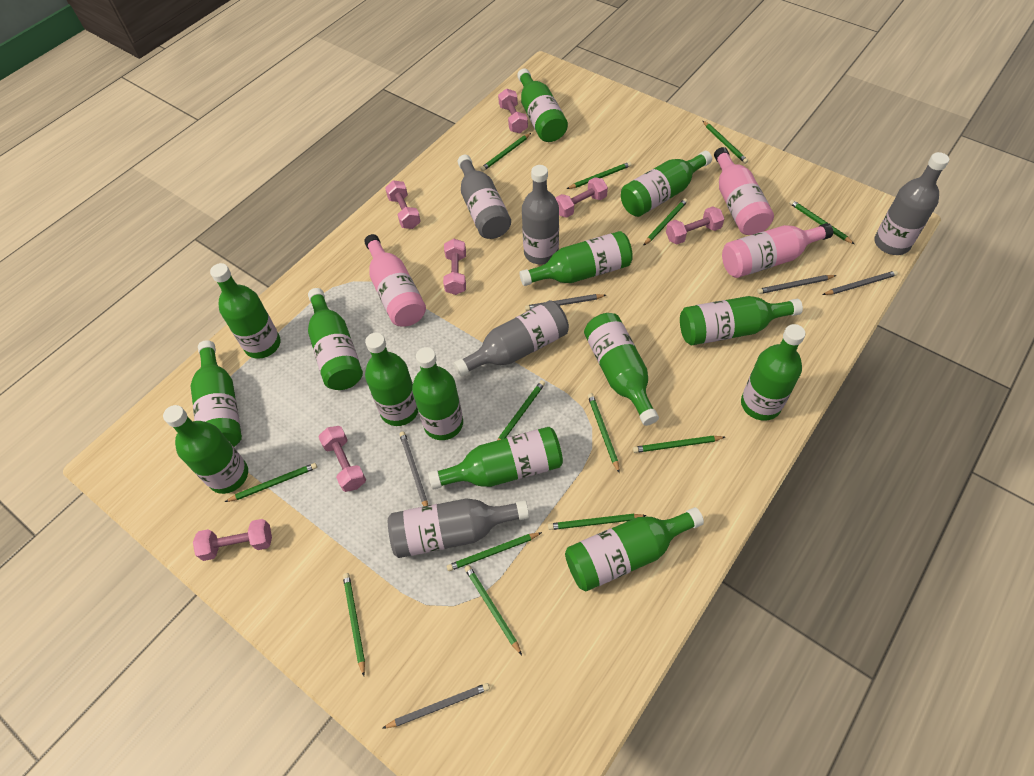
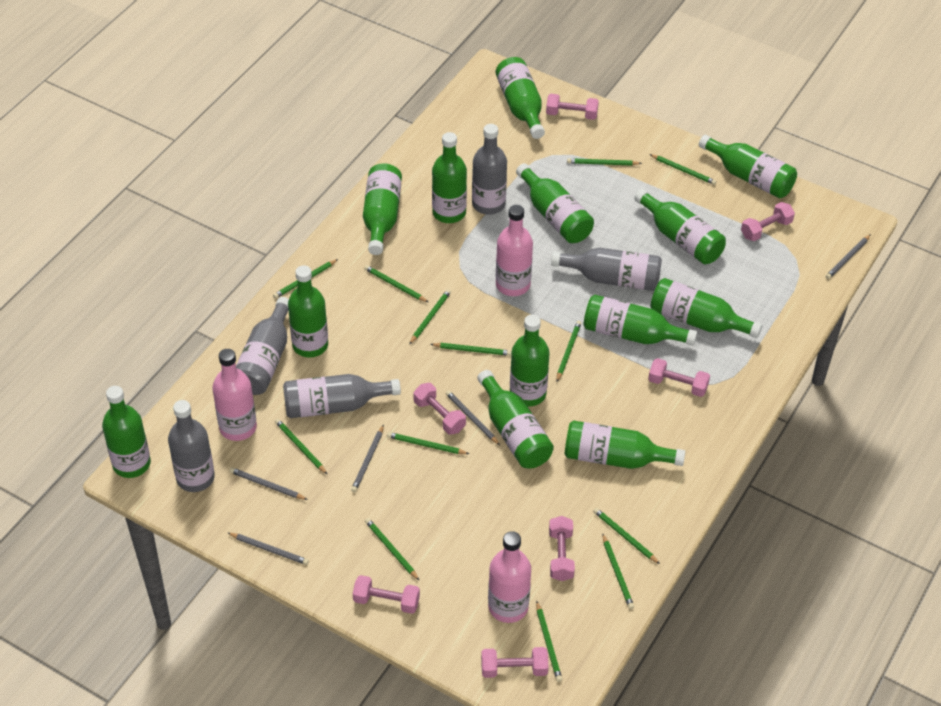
green bottle: 14 -> 13

